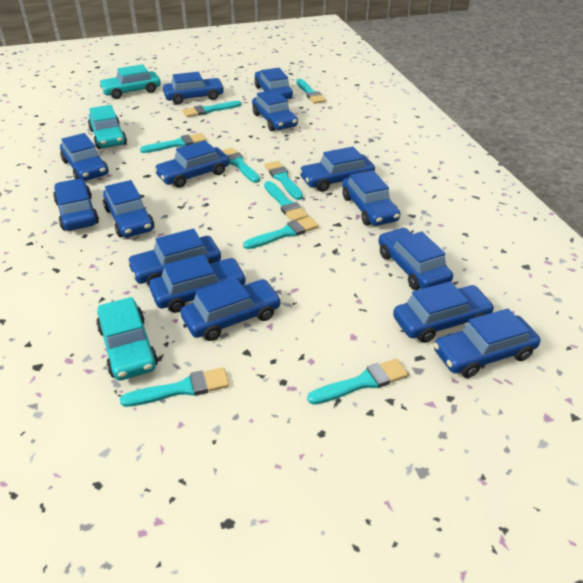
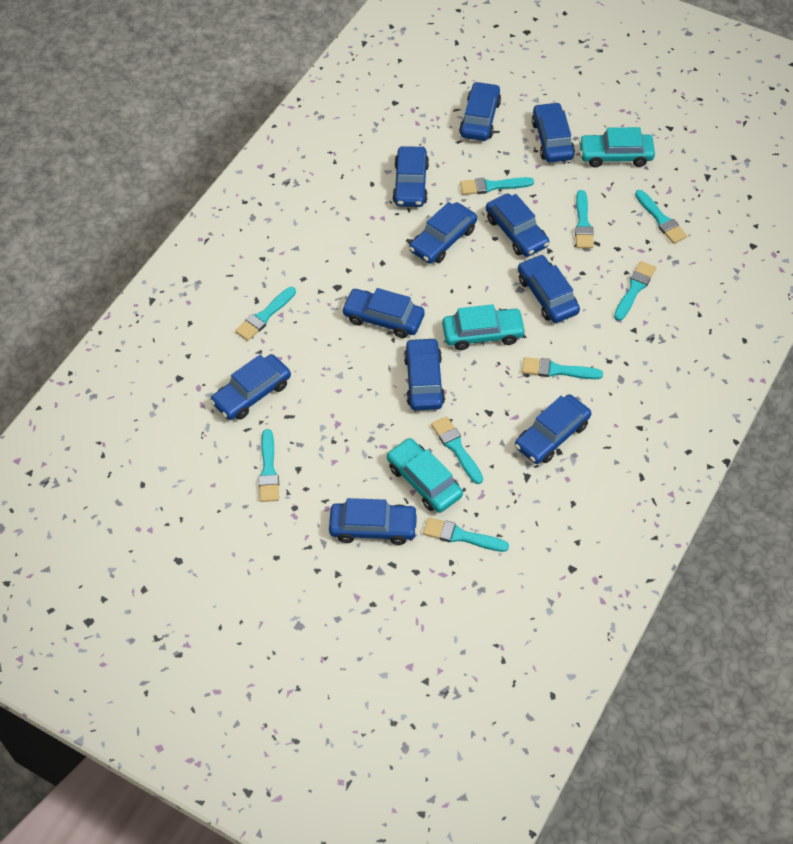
blue car: 15 -> 11

